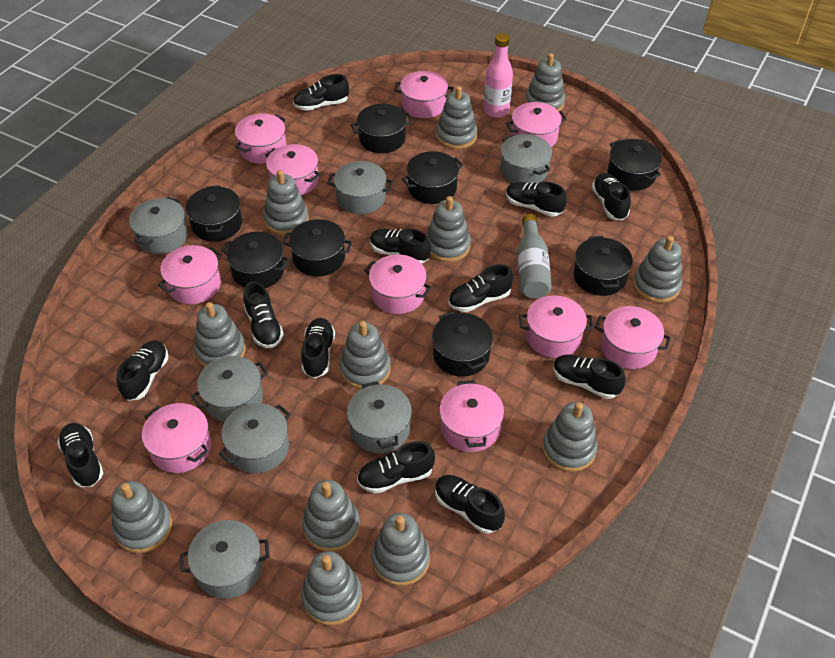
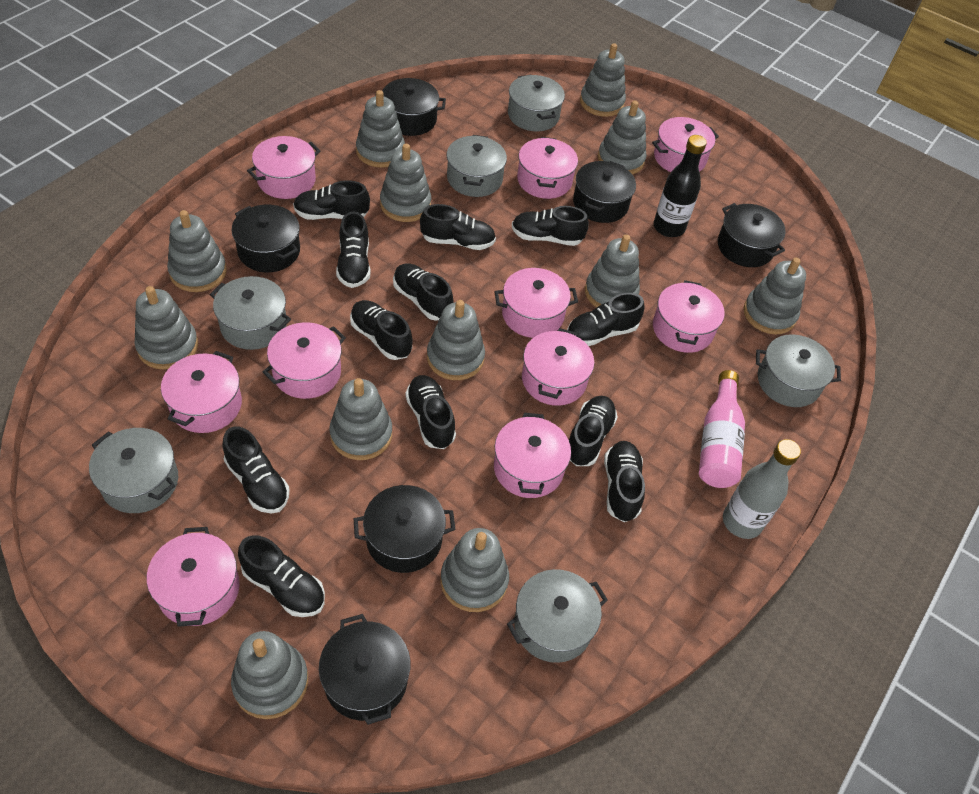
black bottle: 0 -> 1
black pot: 8 -> 6
grey pot: 7 -> 6

